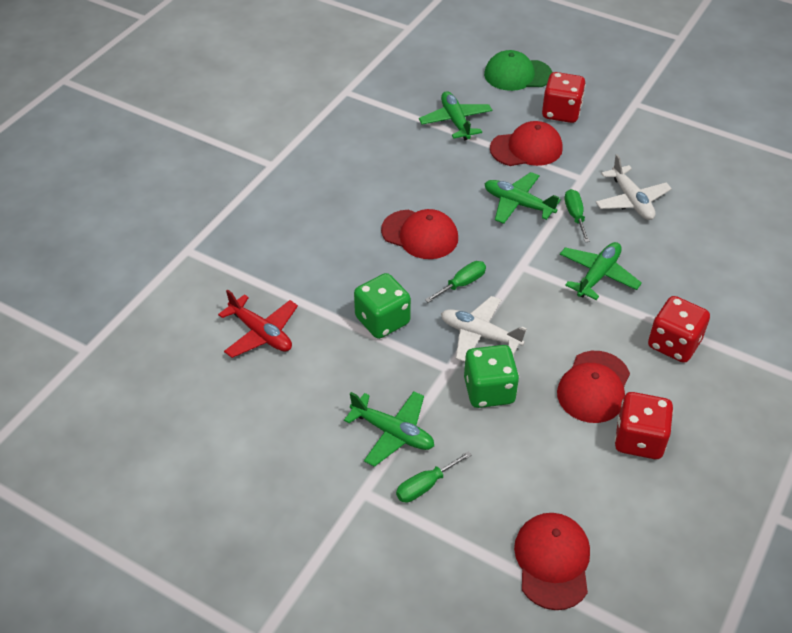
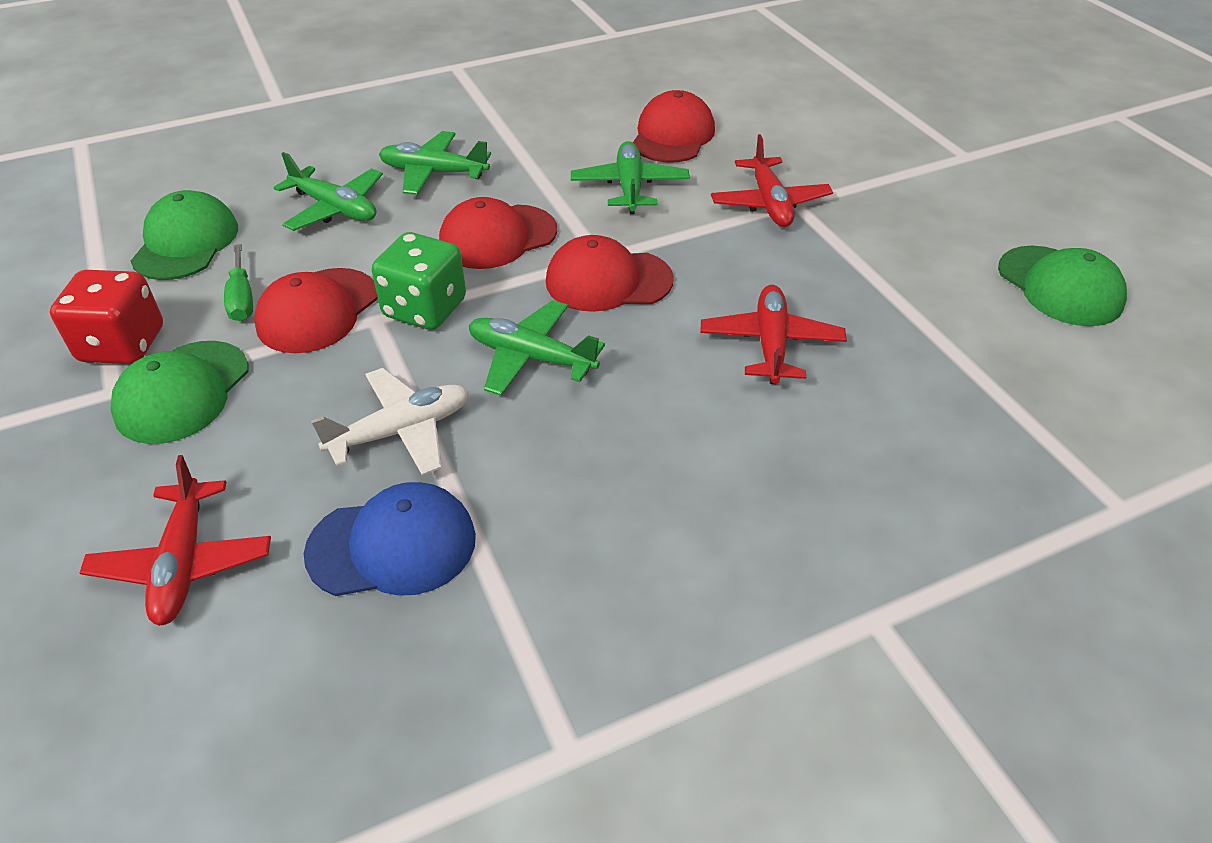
blue cap: 0 -> 1
green cap: 1 -> 3
green dice: 2 -> 1
green screwdriver: 3 -> 1
red dice: 3 -> 1
red plane: 1 -> 3
white plane: 2 -> 1

